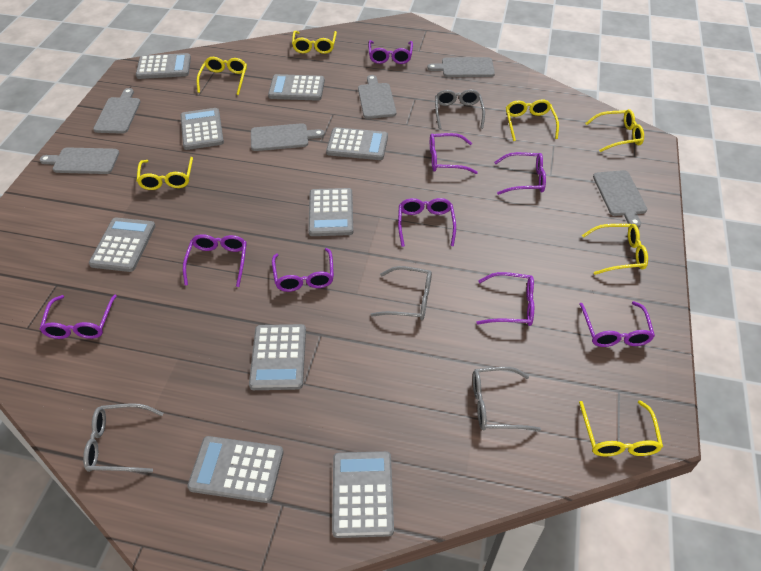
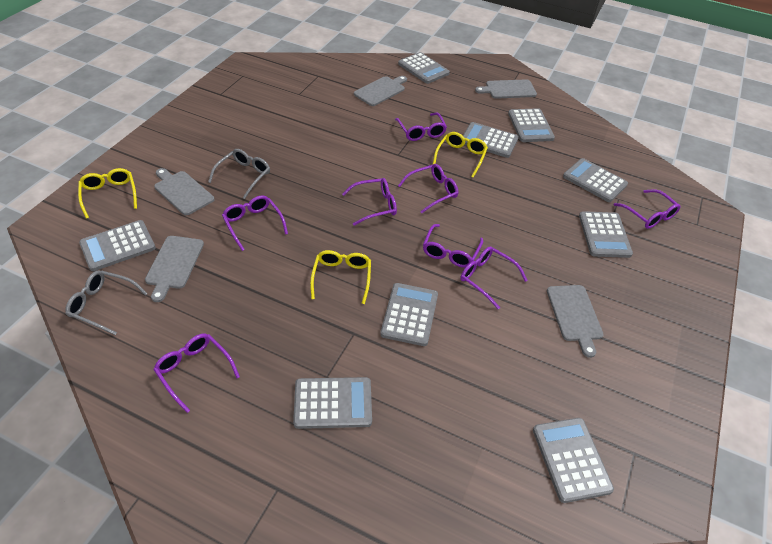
grey cutting board: 6 -> 5
grey glasses: 4 -> 2
purple glasses: 9 -> 8
yellow glasses: 7 -> 3

